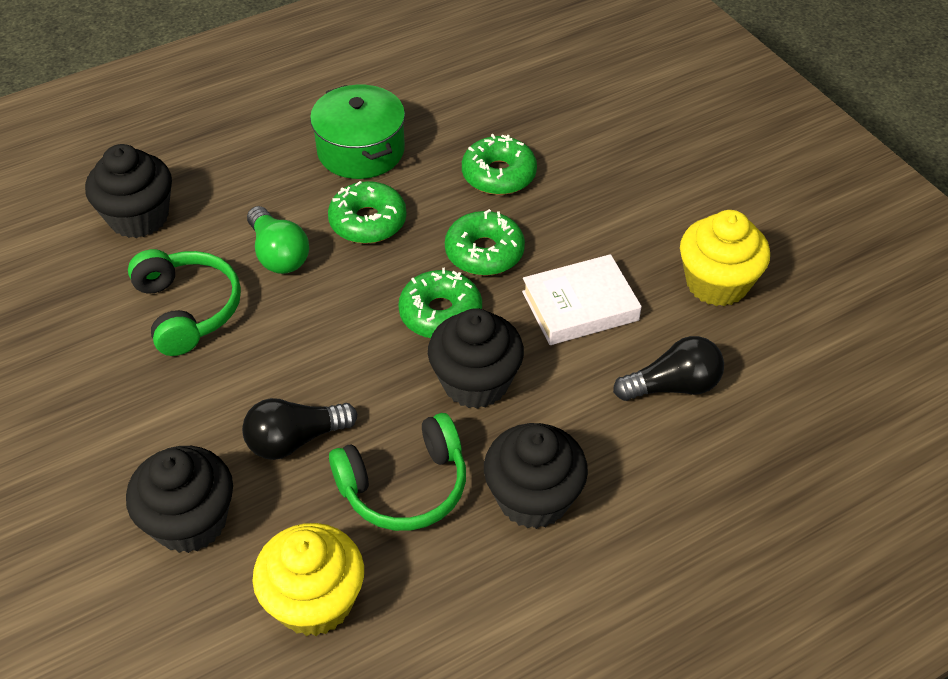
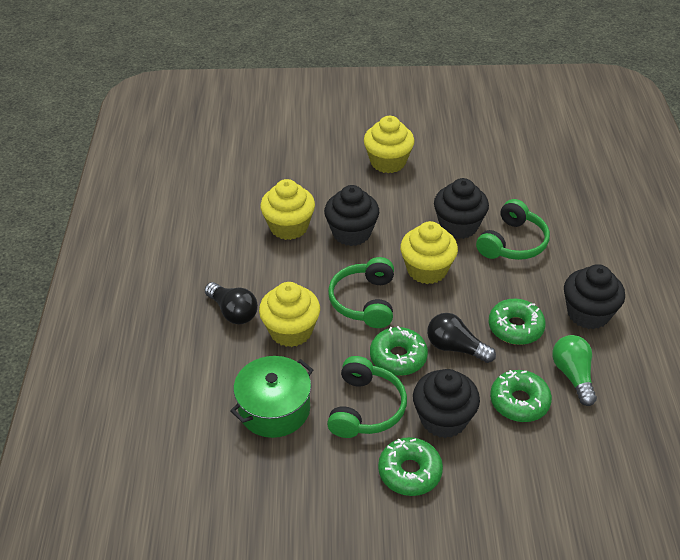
green headphones: 2 -> 3
white book: 1 -> 0
yellow cupcake: 2 -> 4

